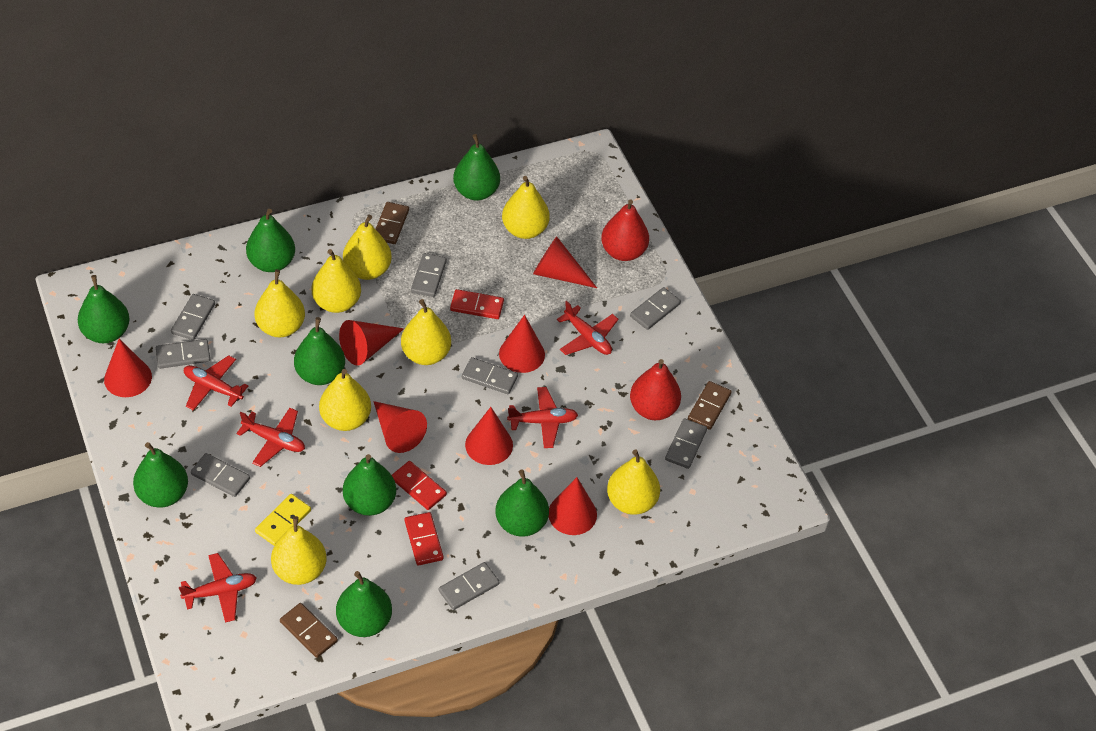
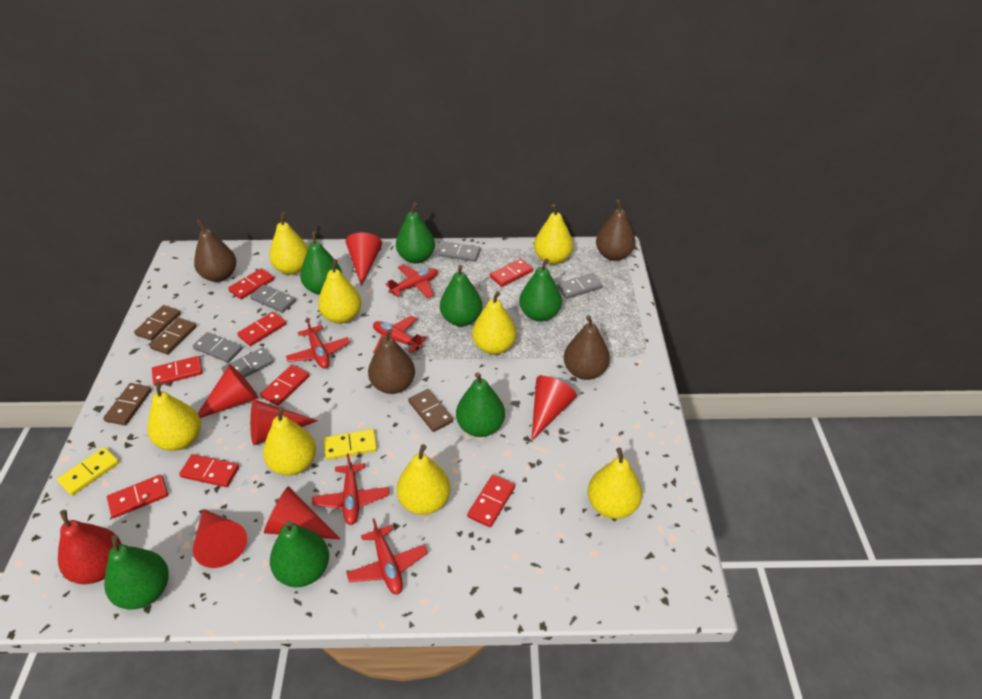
brown domino: 3 -> 4
brown pear: 0 -> 4
green pear: 8 -> 7
grey domino: 8 -> 5
red cone: 7 -> 6
red domino: 3 -> 8
red pear: 2 -> 1
yellow domino: 1 -> 2

